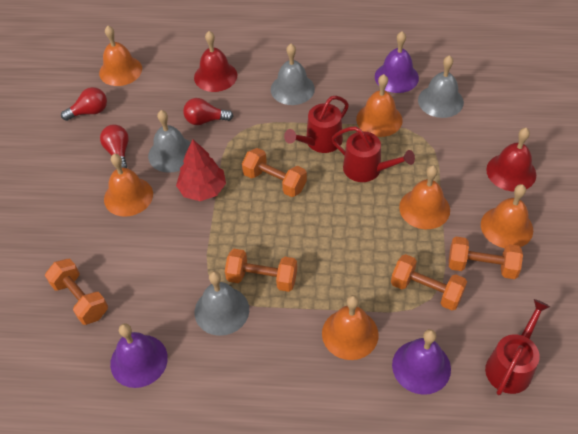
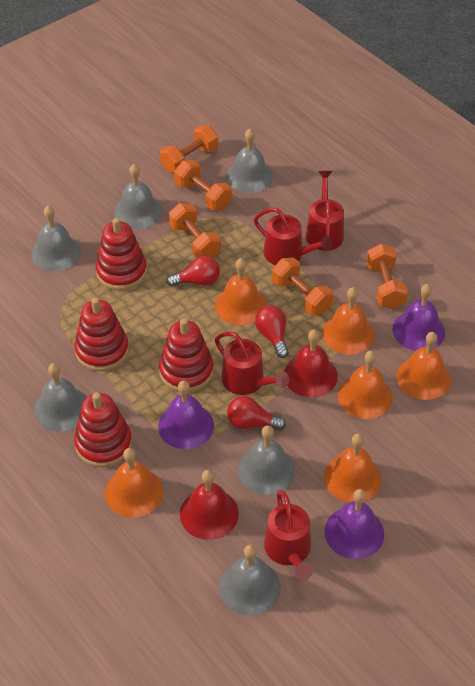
grey bell: 4 -> 6
red stacking toy: 0 -> 4
red tree: 1 -> 0
red watering can: 3 -> 4

